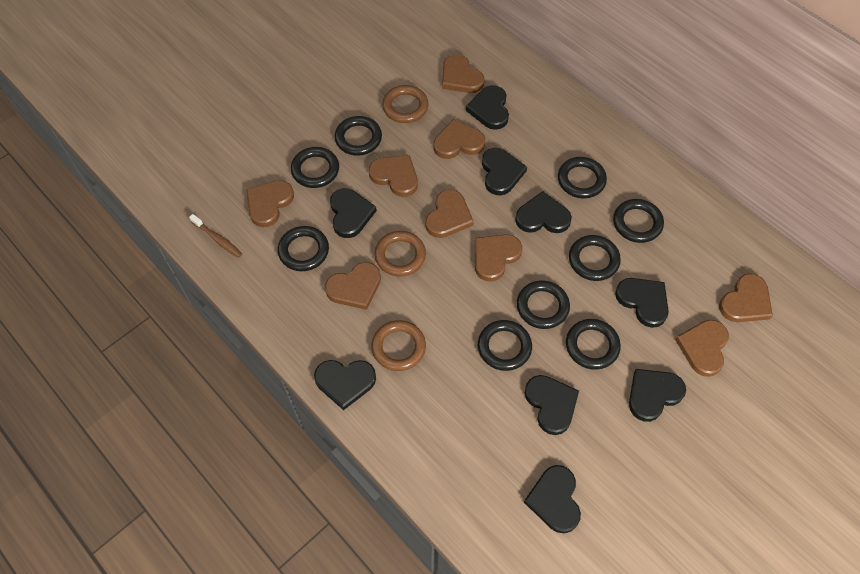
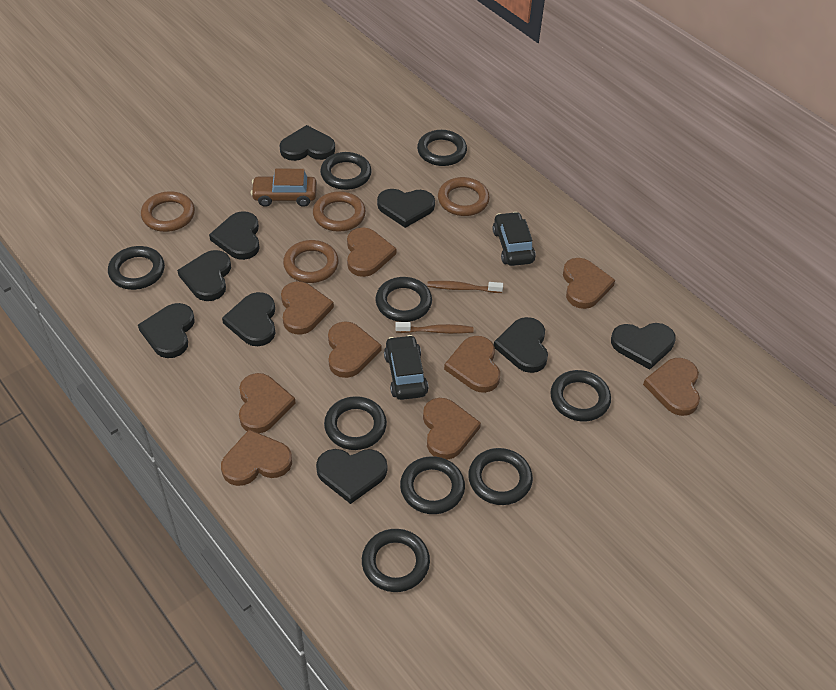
black car: 0 -> 2
brown car: 0 -> 1
brown ring: 3 -> 4
brown toothbrush: 1 -> 2

